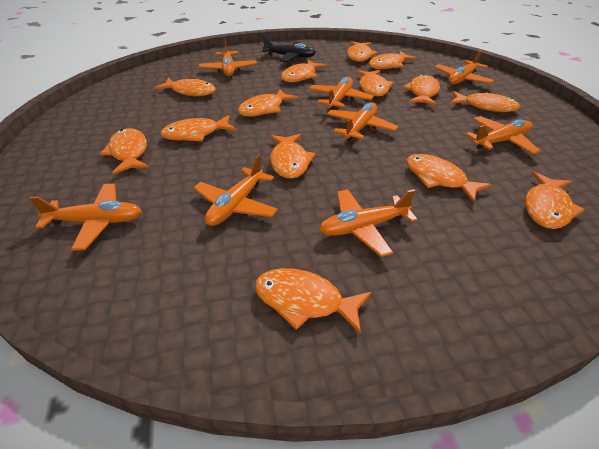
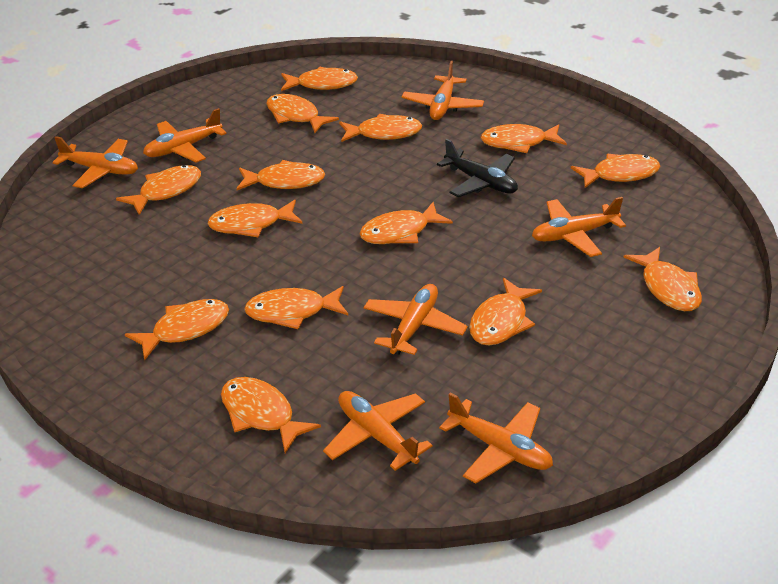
orange plane: 8 -> 7

